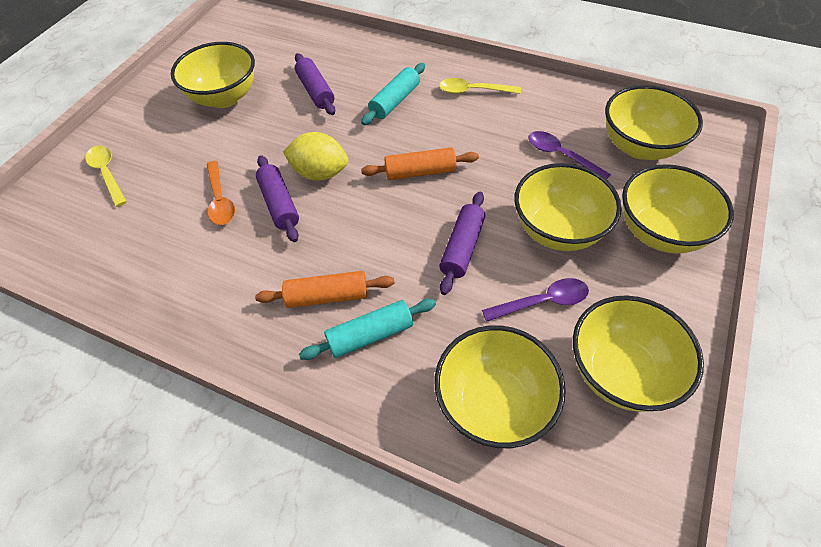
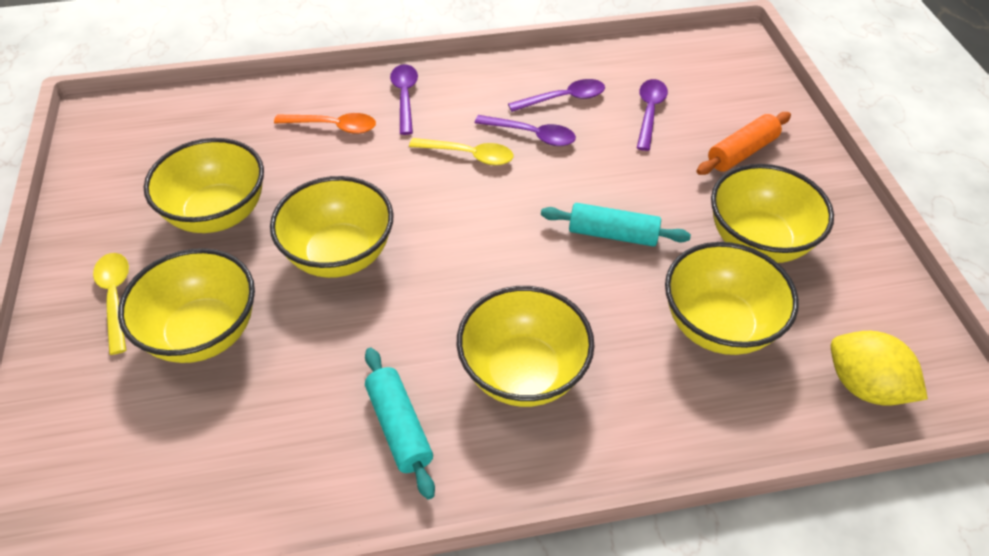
orange rolling pin: 2 -> 1
purple rolling pin: 3 -> 0
purple spoon: 2 -> 4

